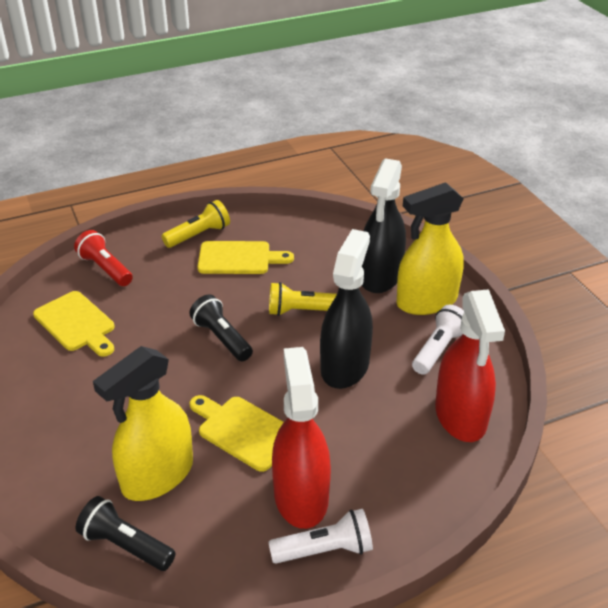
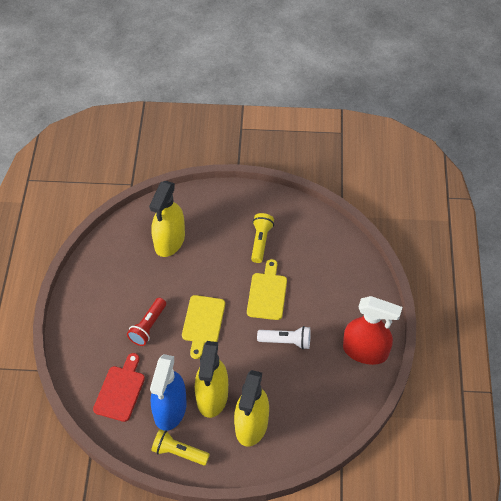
black flashlight: 2 -> 0
black spray bottle: 2 -> 0
blue spray bottle: 0 -> 1
red cutting board: 0 -> 1
red spray bottle: 2 -> 1
white flashlight: 2 -> 1
yellow cutting board: 3 -> 2
yellow spray bottle: 2 -> 3

